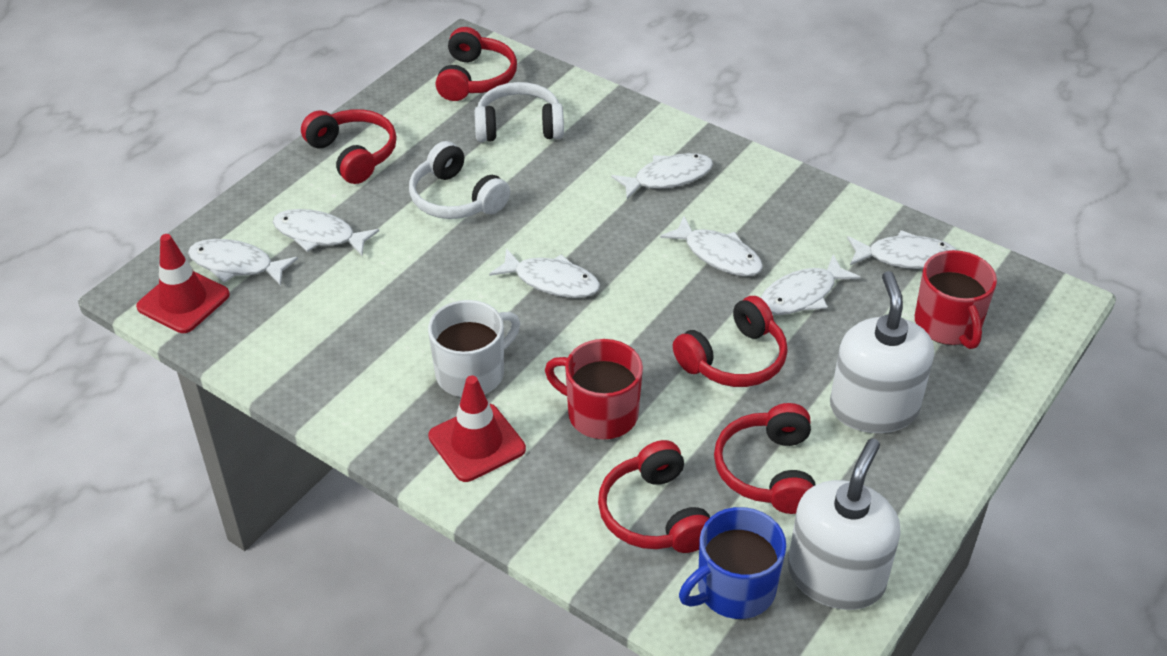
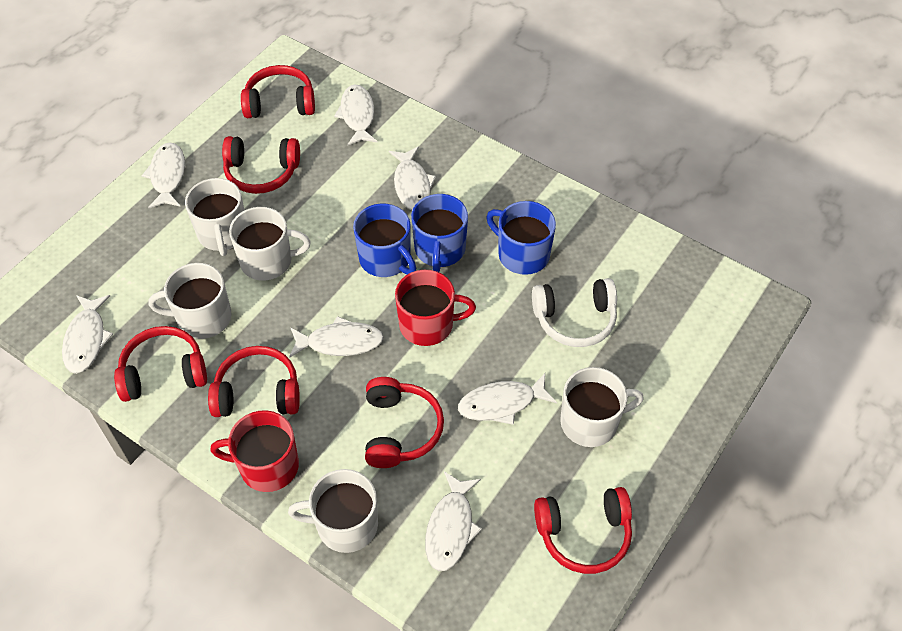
blue mug: 1 -> 3
red headphones: 5 -> 6
red traffic cone: 2 -> 0
white headphones: 2 -> 1
white mug: 1 -> 5
white soap dispenser: 2 -> 0

